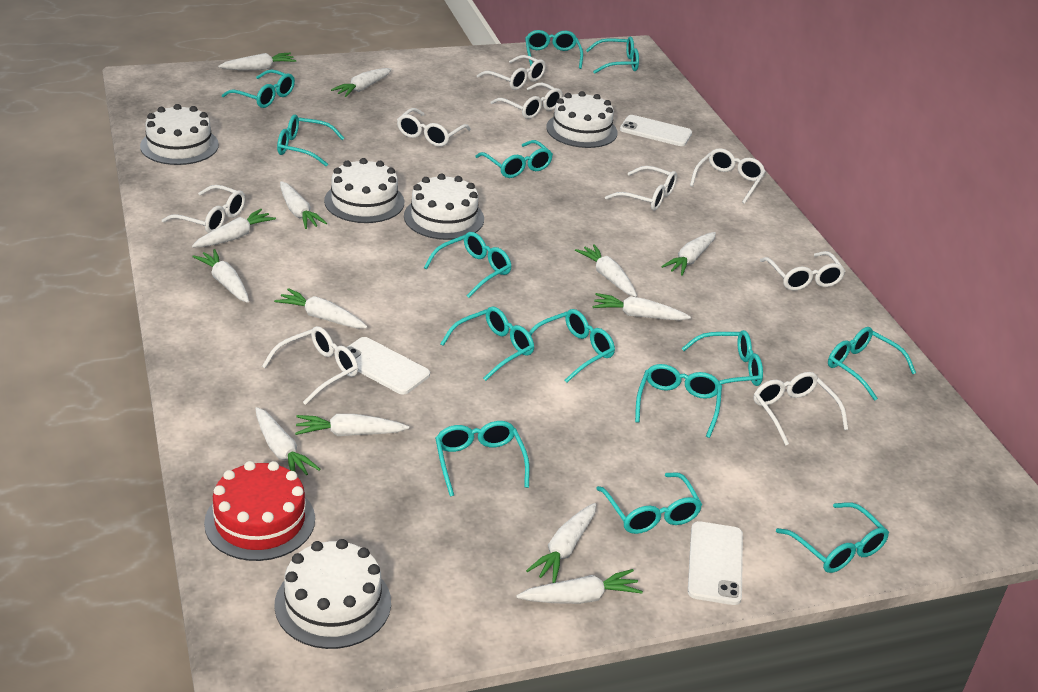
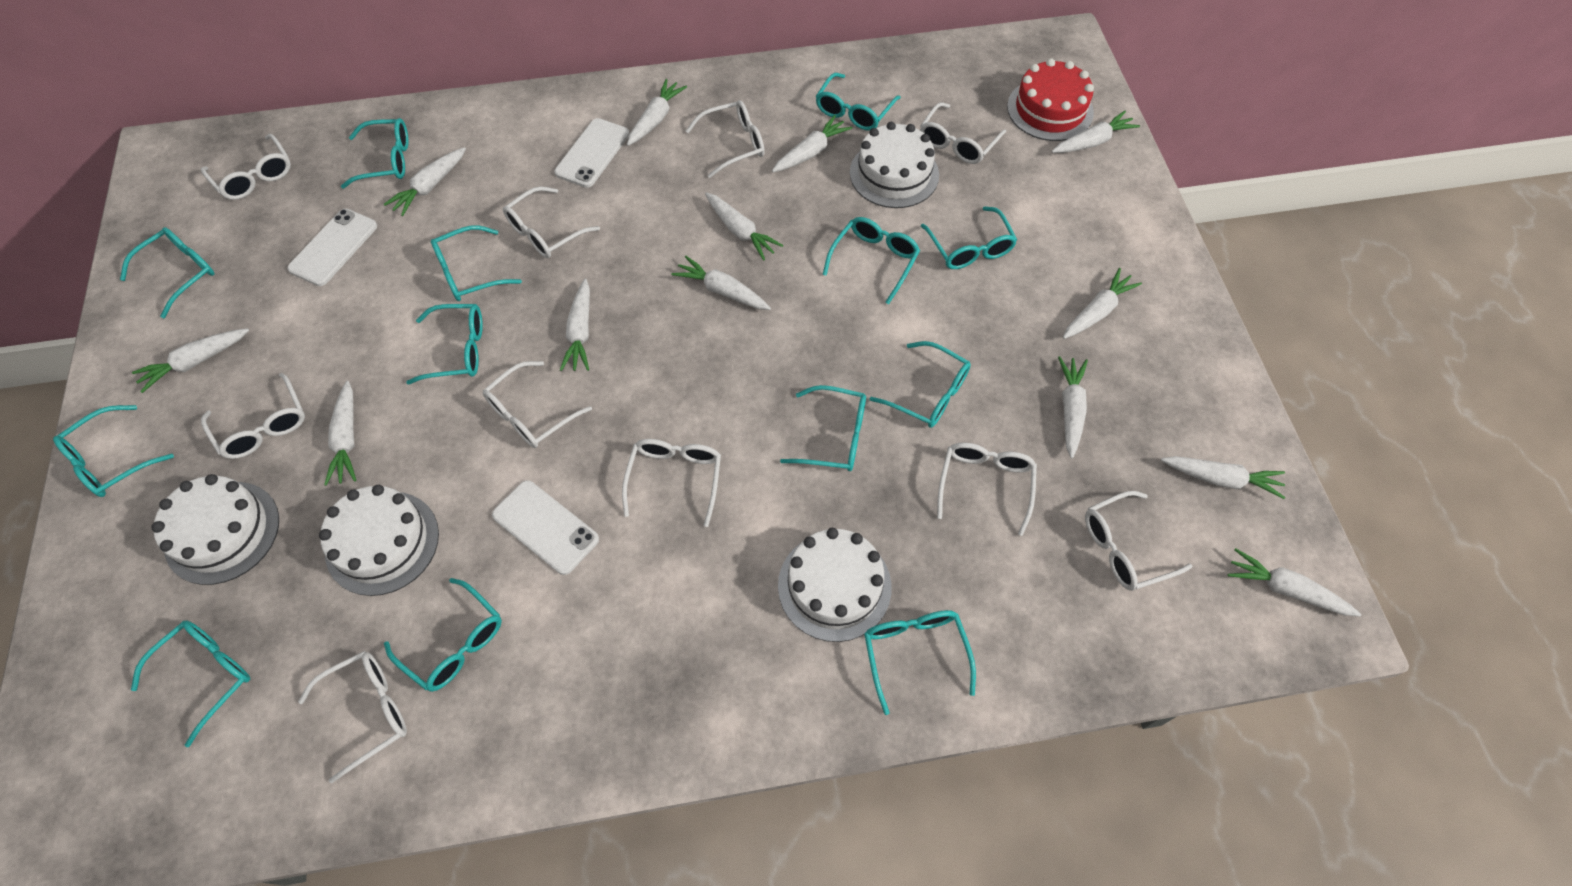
turquoise glasses: 14 -> 13
white cake: 5 -> 4
white glasses: 9 -> 10

